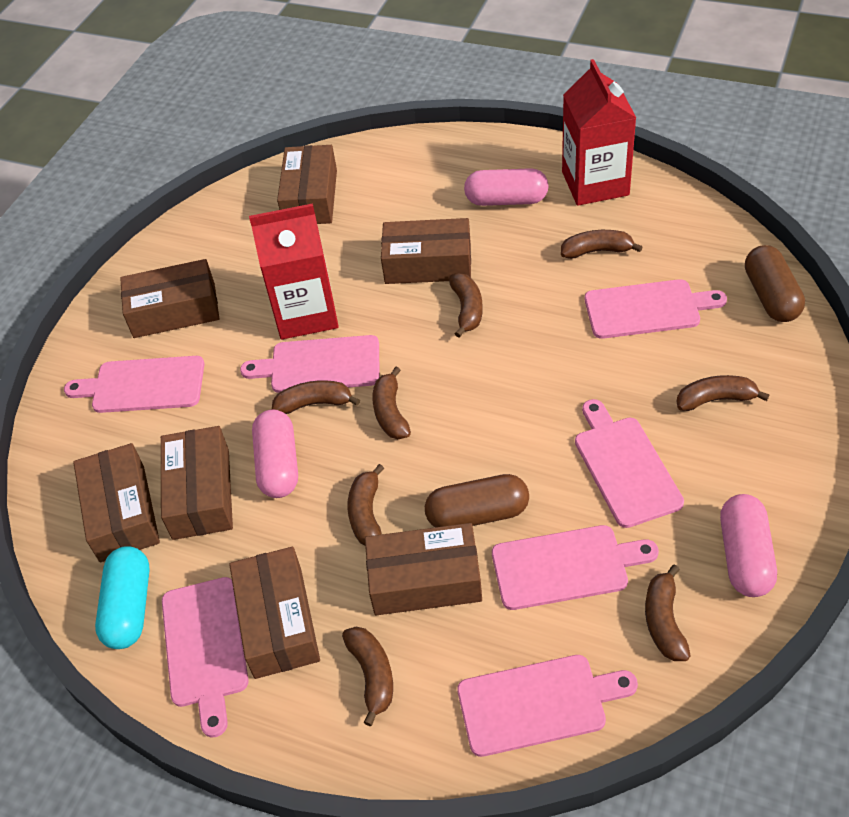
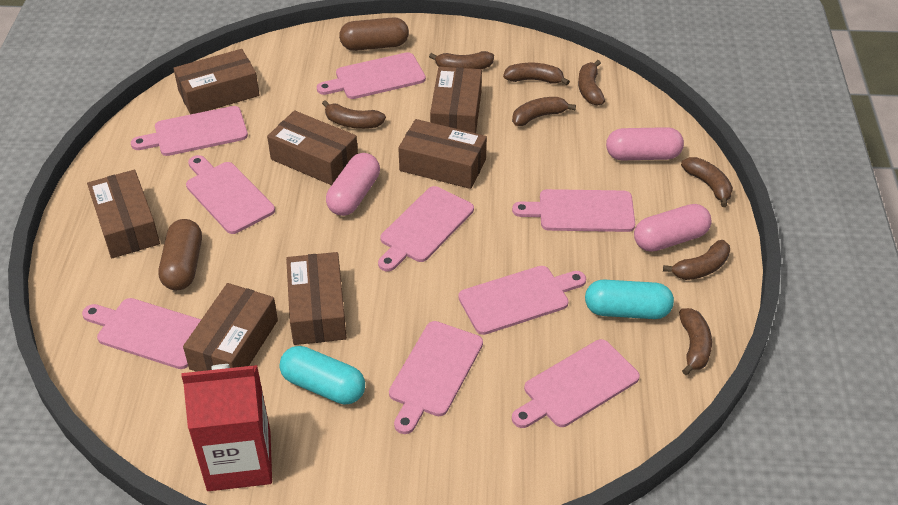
pink cutting board: 7 -> 9
red carton: 2 -> 1
turquoise capsule: 1 -> 2

